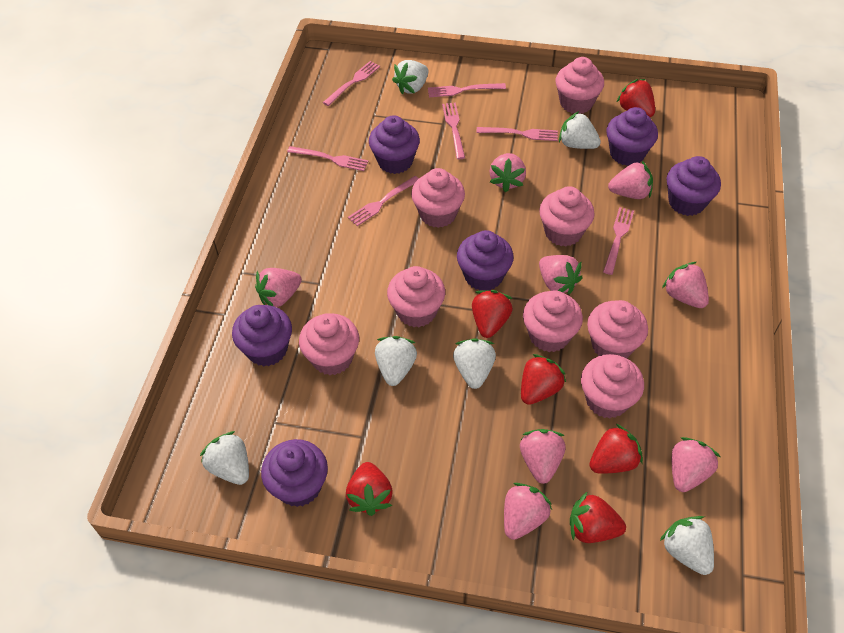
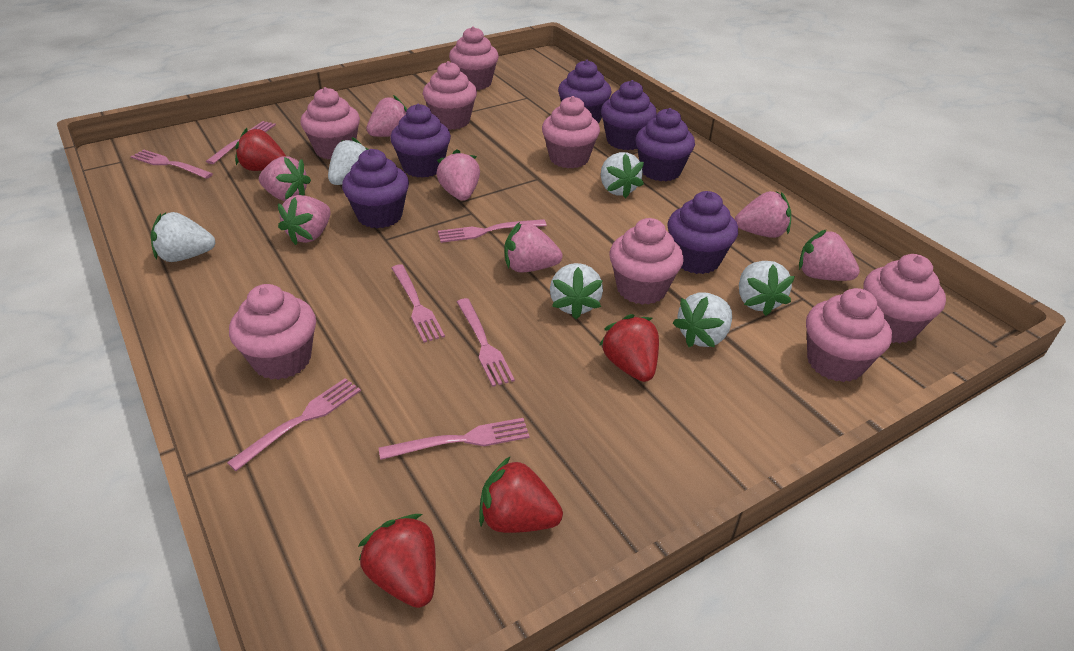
pink strawberry: 8 -> 7
red strawberry: 6 -> 4

